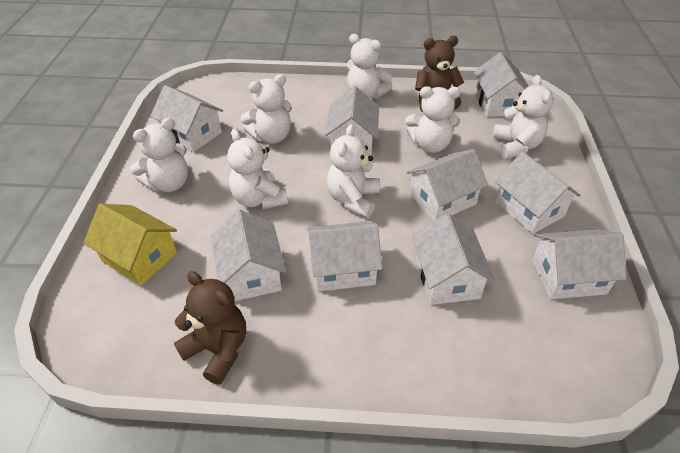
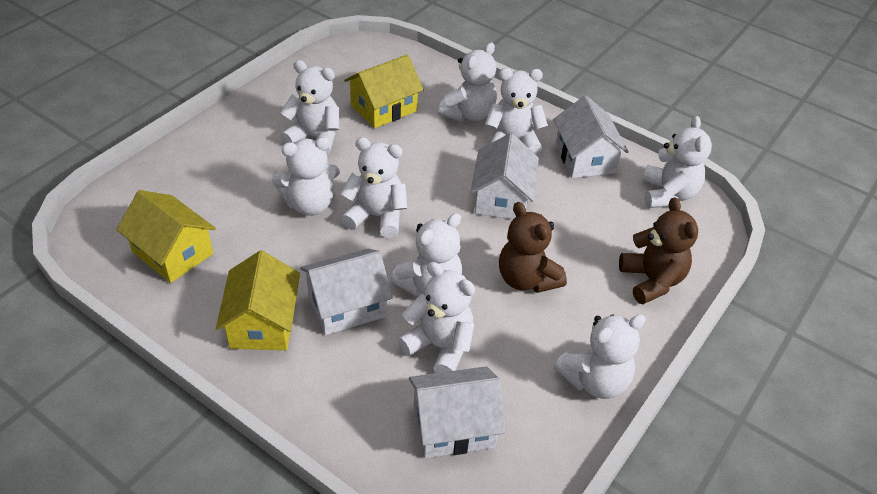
white house: 9 -> 4
white teddy bear: 7 -> 9
yellow house: 1 -> 3

